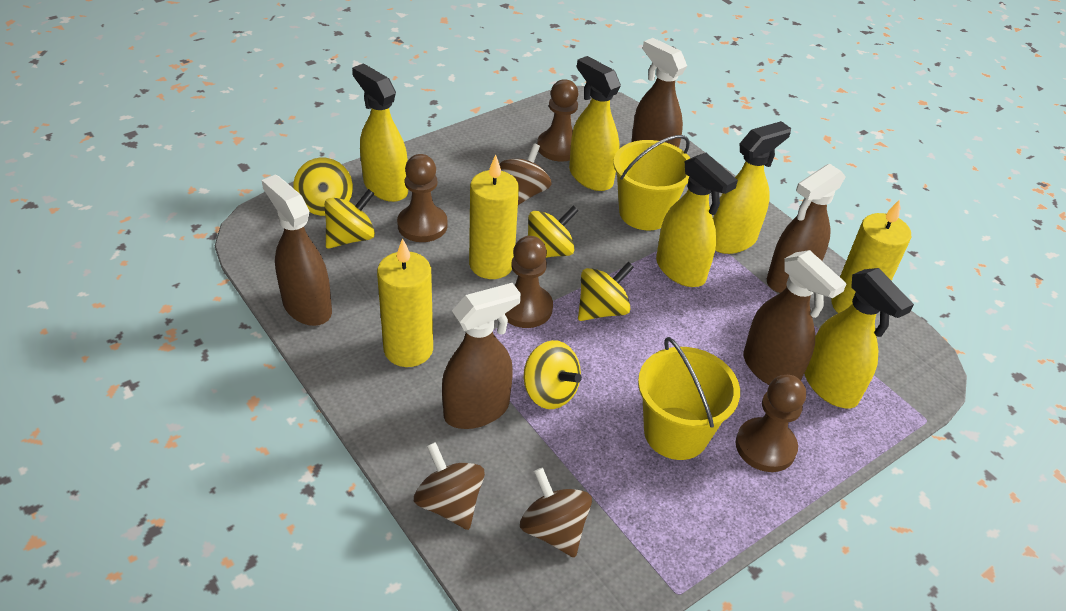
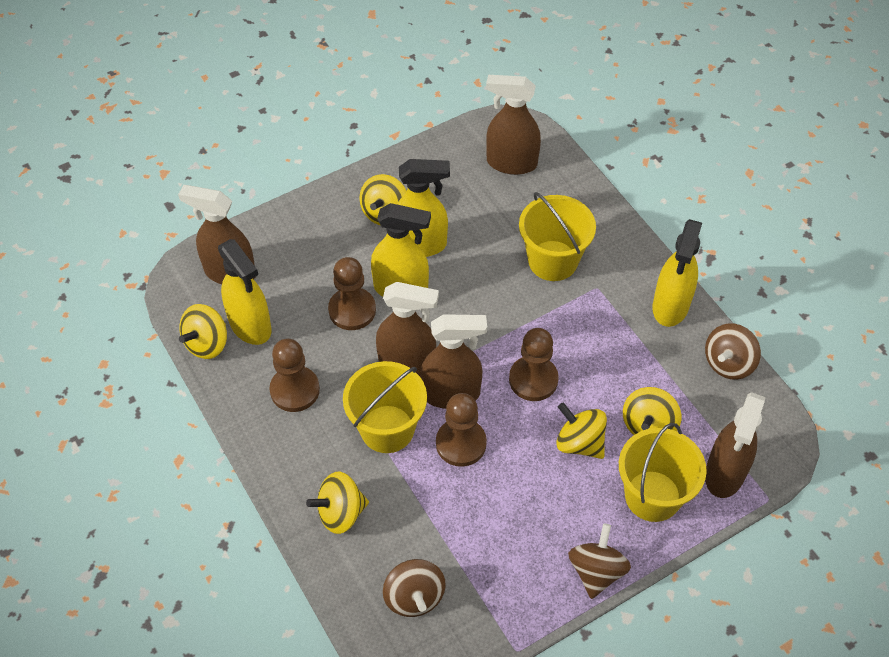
yellow bucket: 2 -> 3
yellow candle: 3 -> 0
yellow spray bottle: 5 -> 4

